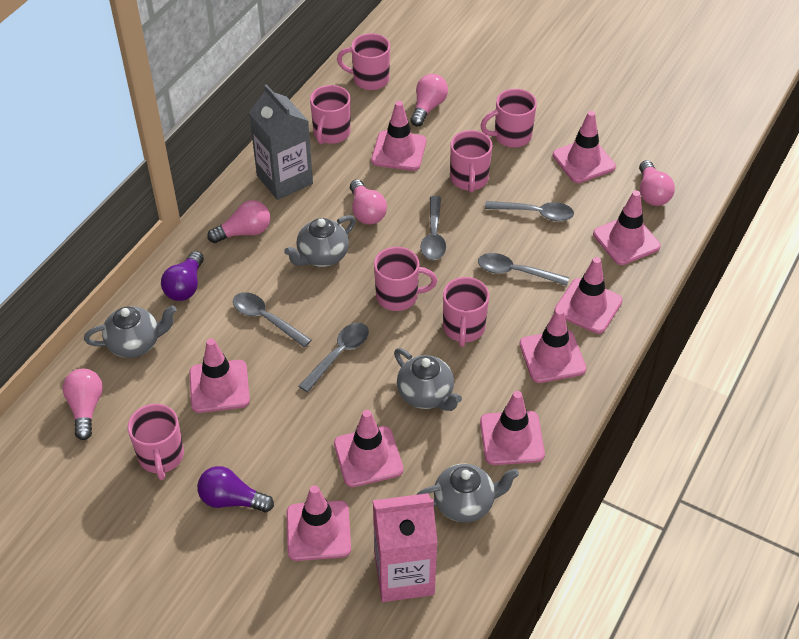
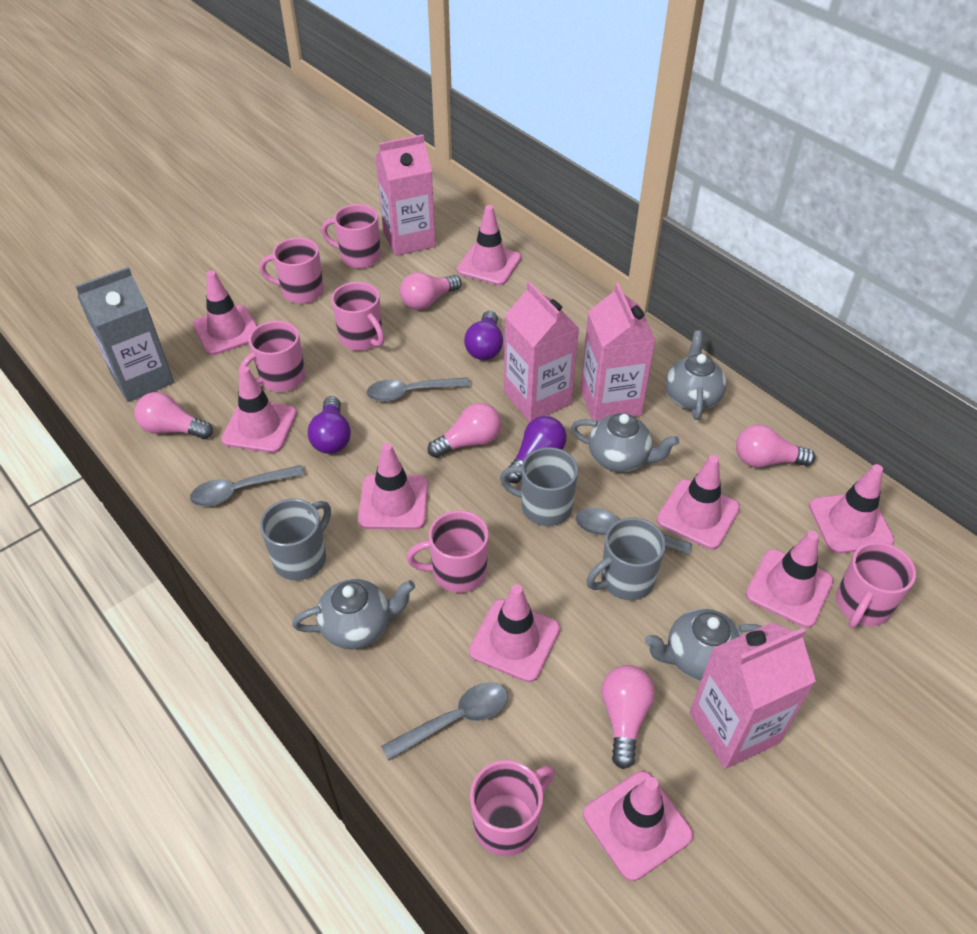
grey mug: 0 -> 3
grey spoon: 5 -> 4
pink carton: 1 -> 4
purple light bulb: 2 -> 3

